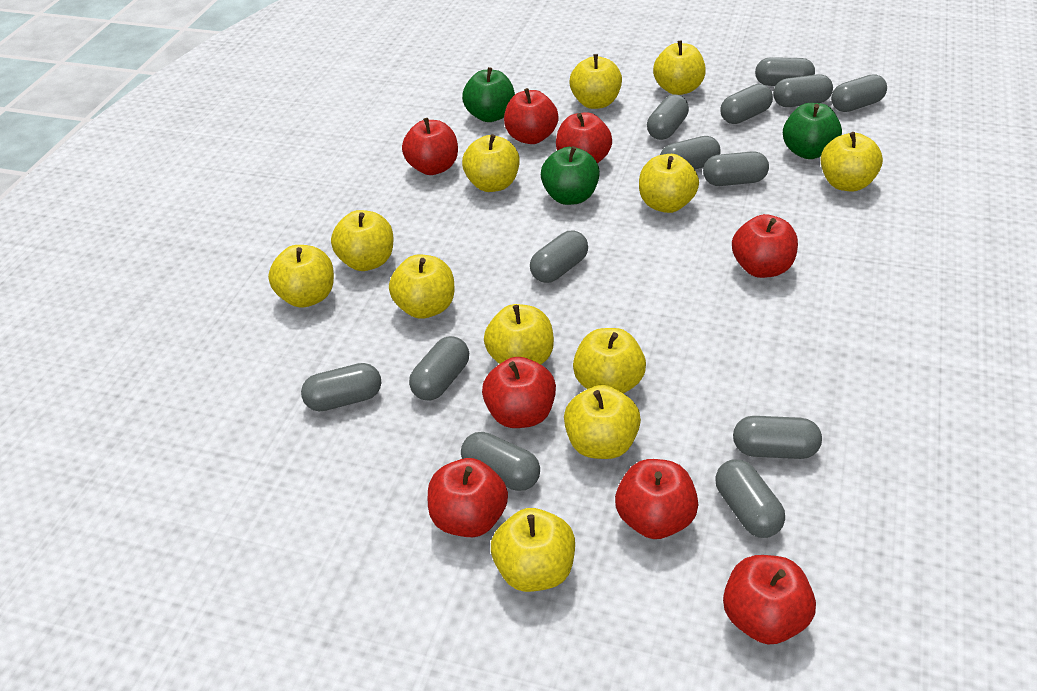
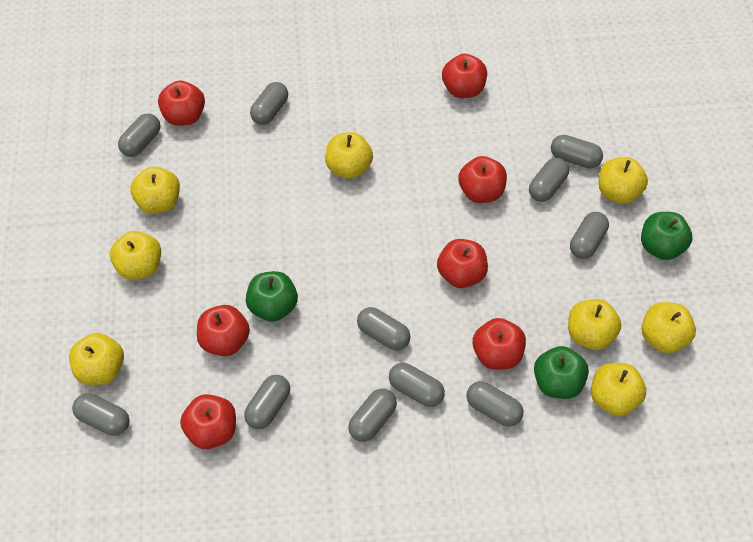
grey capsule: 13 -> 11
red apple: 8 -> 7
yellow apple: 12 -> 8

